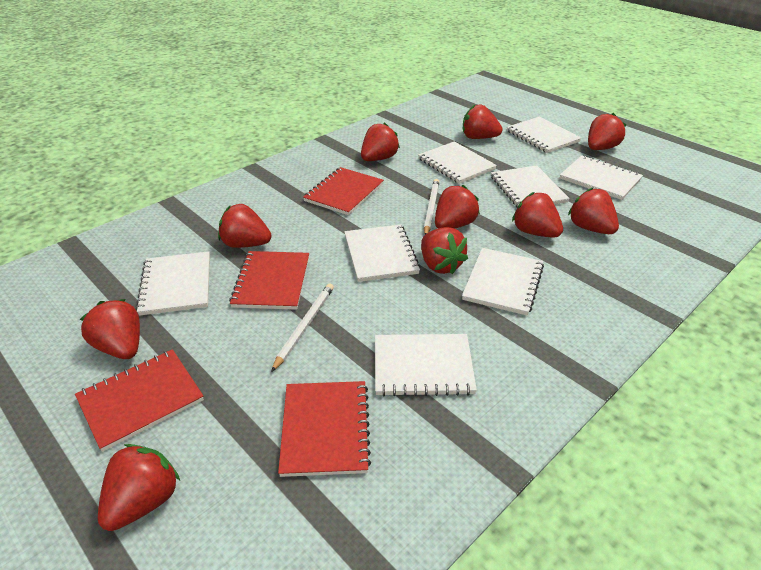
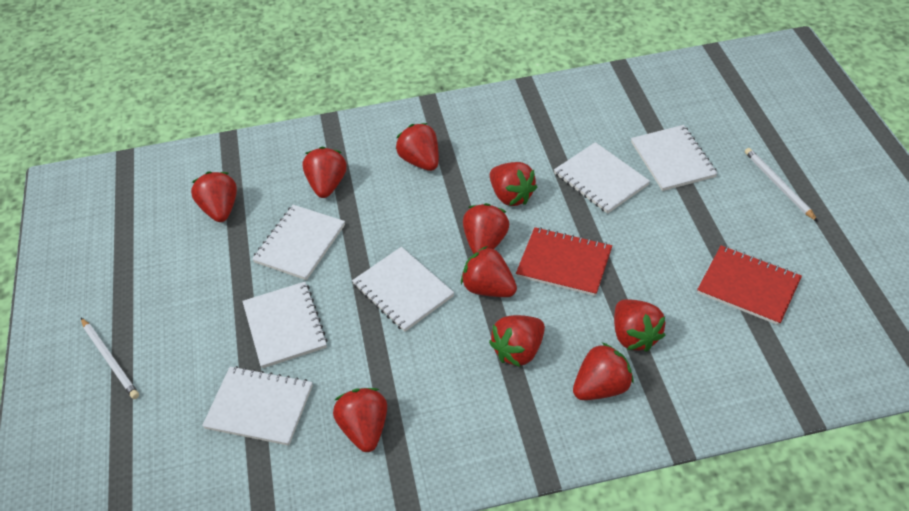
red notebook: 4 -> 2
white notebook: 8 -> 6

